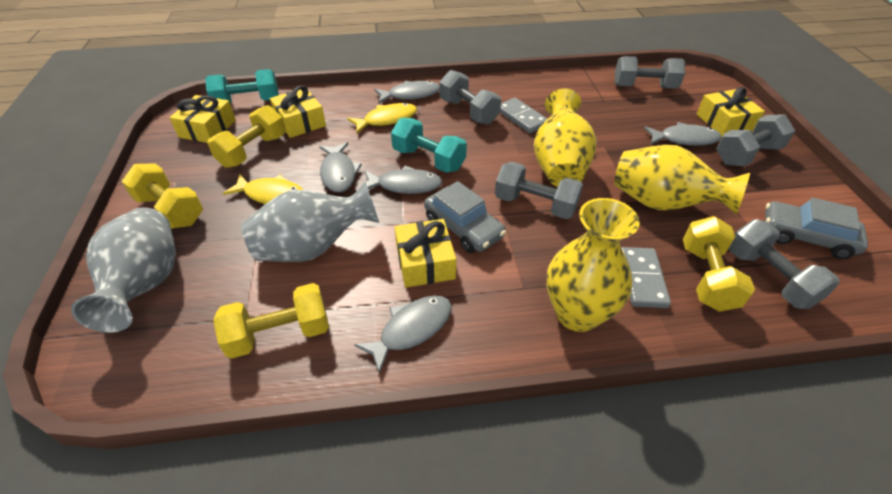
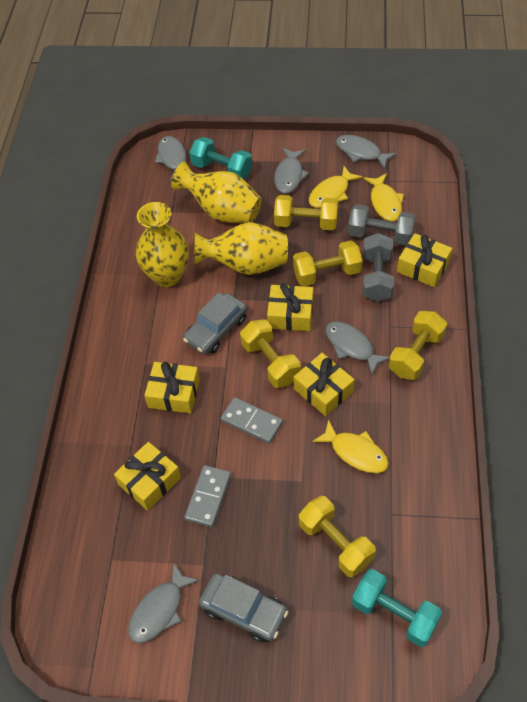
grey dumbbell: 5 -> 2
grey vase: 2 -> 0
yellow dumbbell: 4 -> 5
yellow fish: 2 -> 3
yellow gift: 4 -> 5

